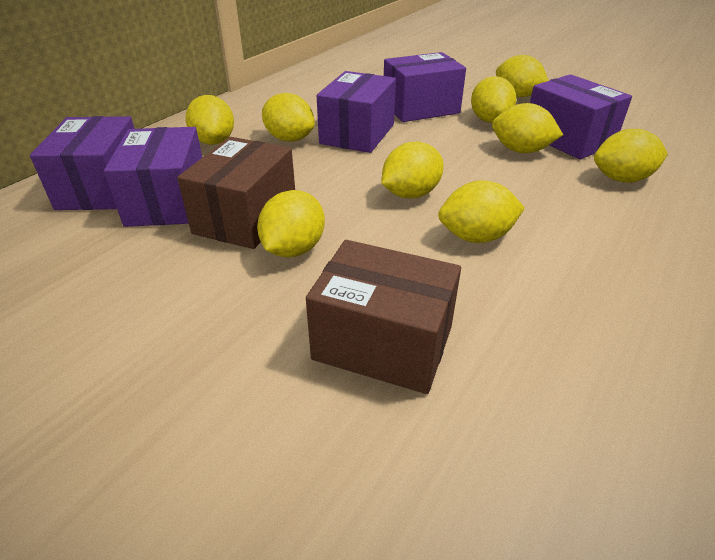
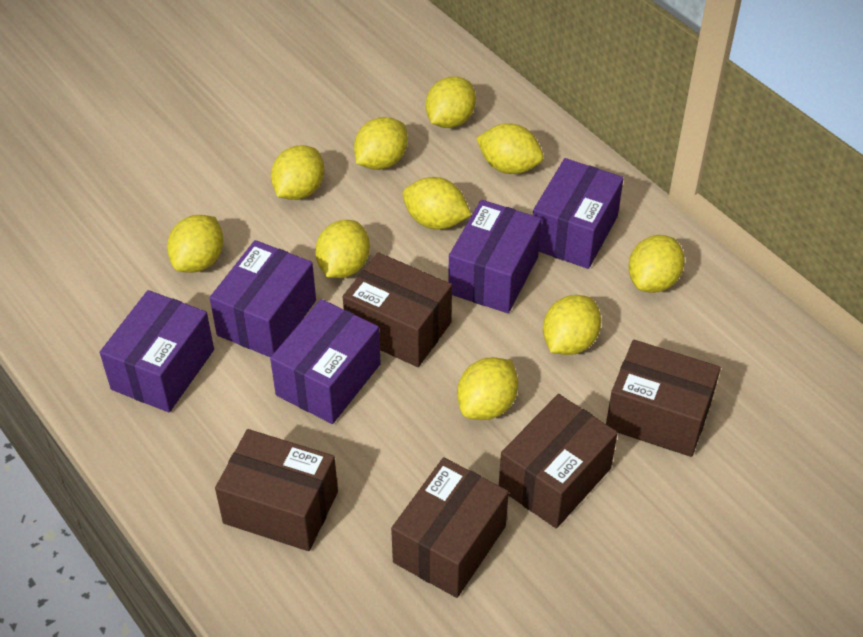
brown box: 2 -> 5
yellow lemon: 9 -> 10

